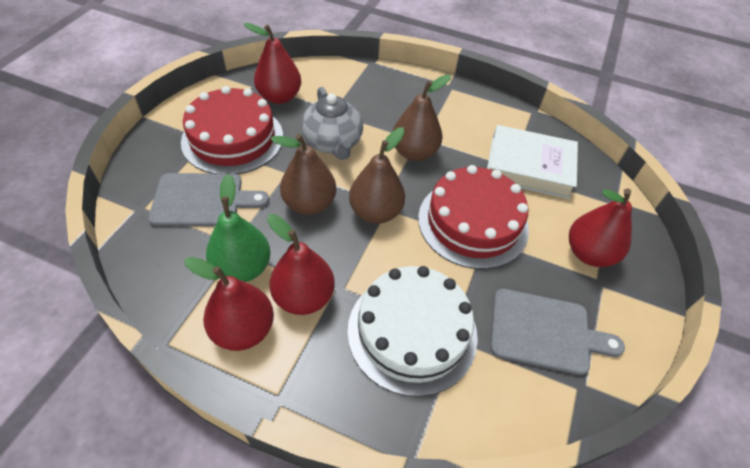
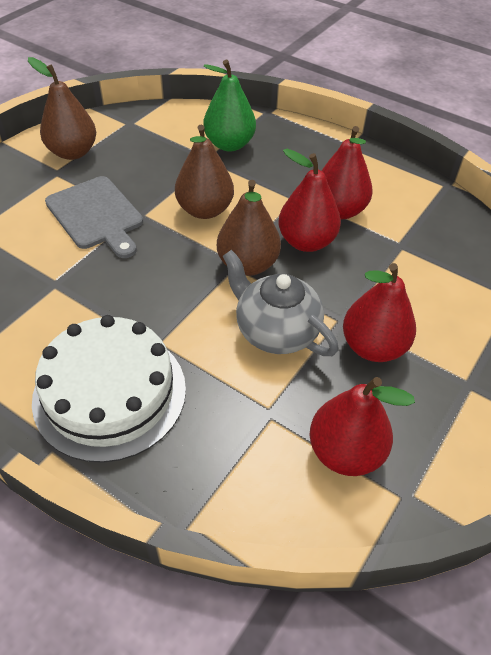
grey cutting board: 2 -> 1
red cake: 2 -> 0
white book: 1 -> 0

